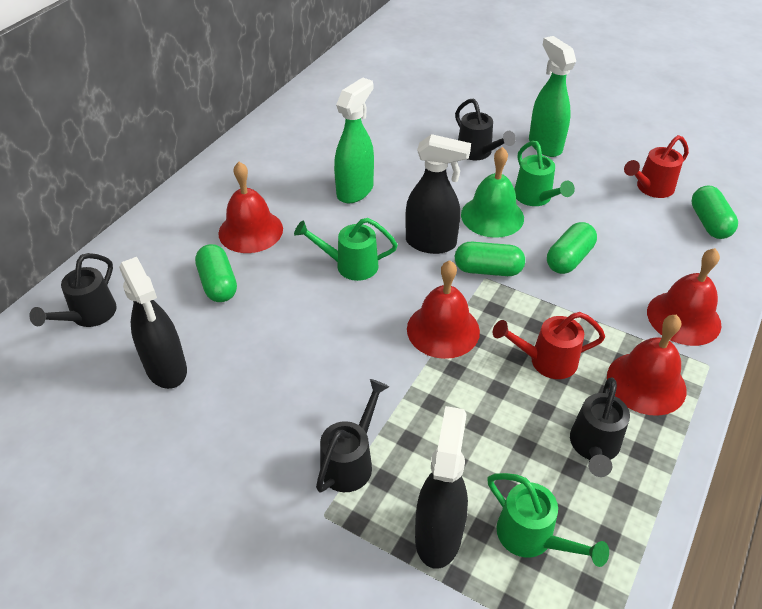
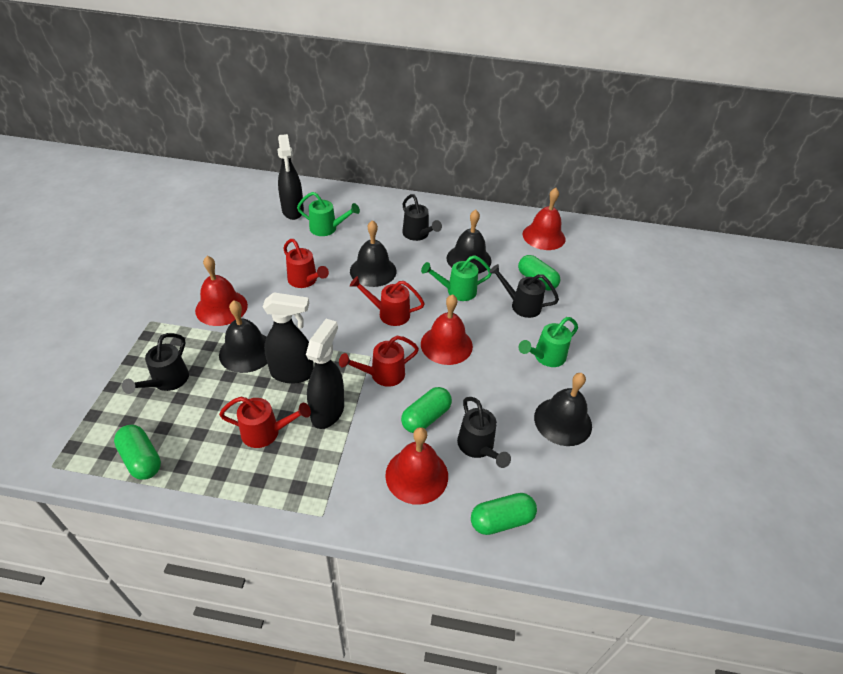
black bell: 0 -> 4
green bell: 1 -> 0
green spray bottle: 2 -> 0
red watering can: 2 -> 4

